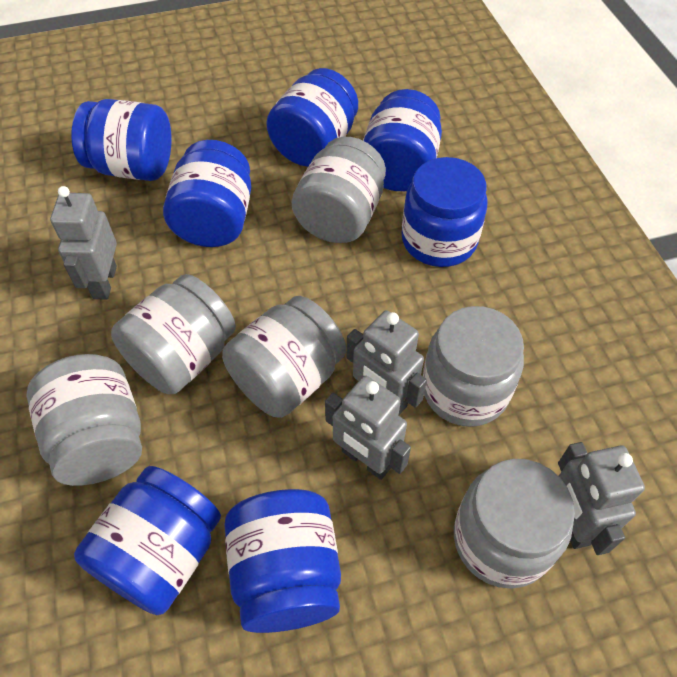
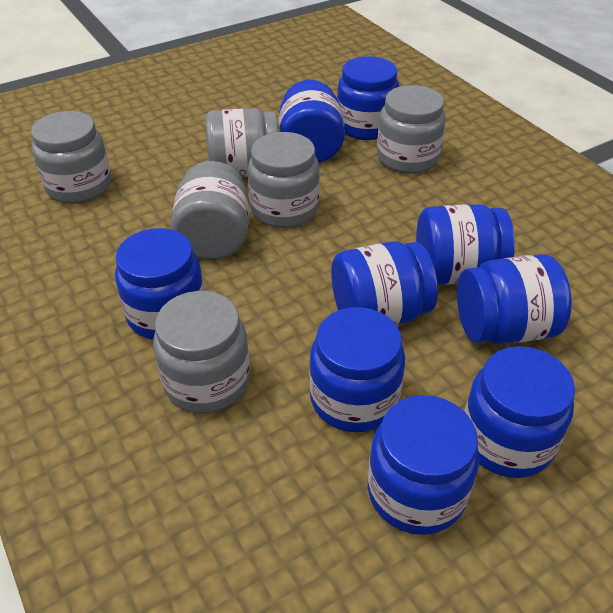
blue jar: 7 -> 9
grey robot: 4 -> 0

